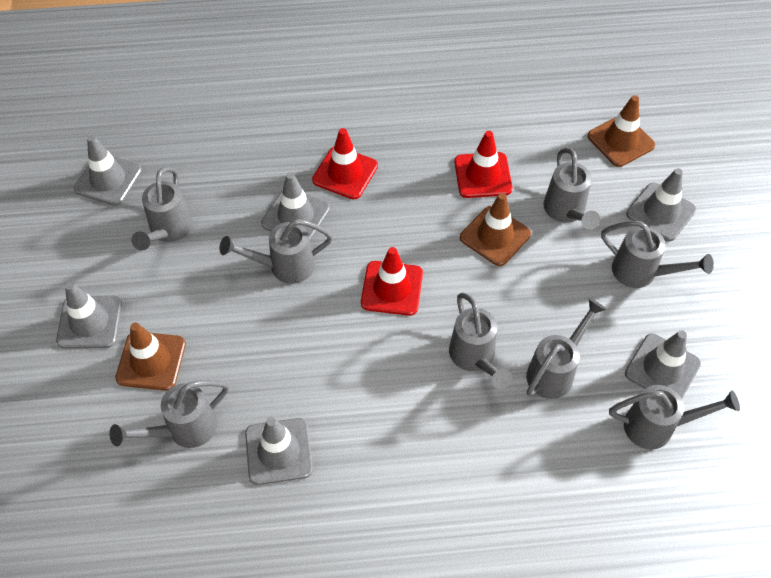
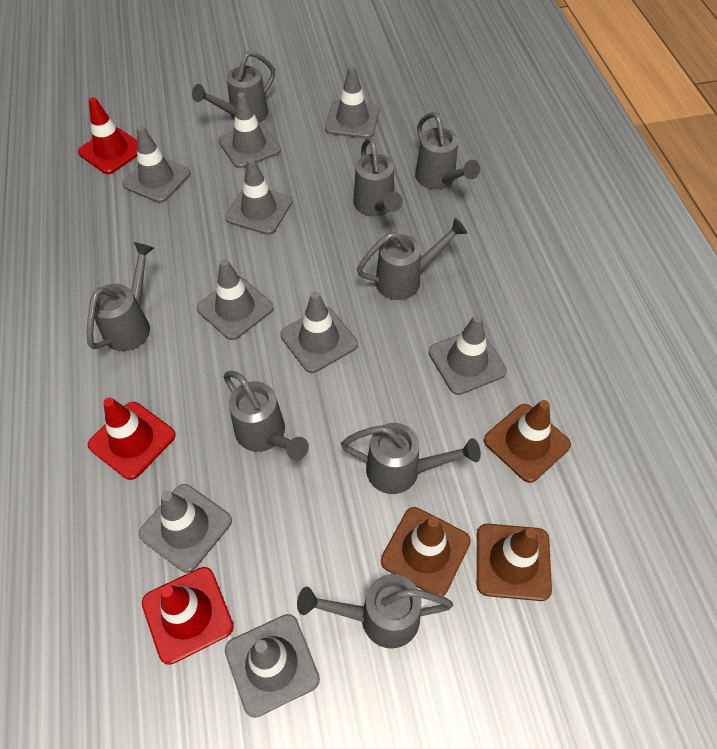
grey traffic cone: 6 -> 9

